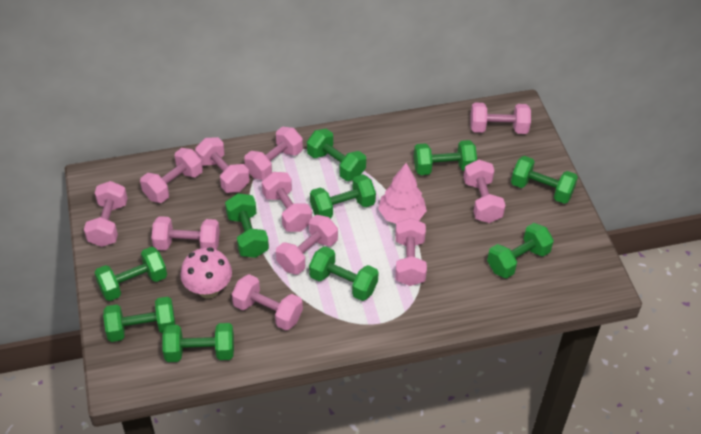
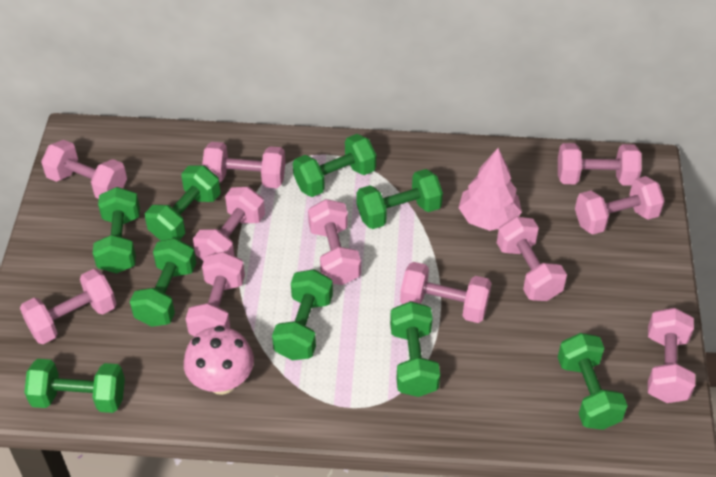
green dumbbell: 10 -> 9

